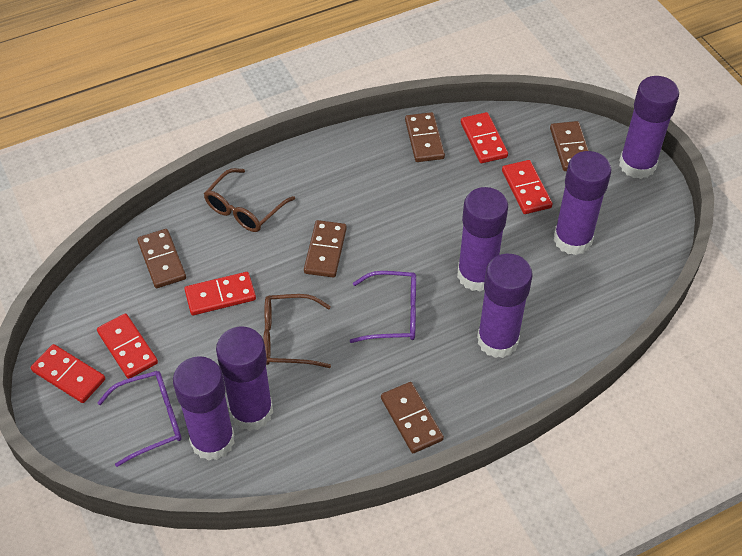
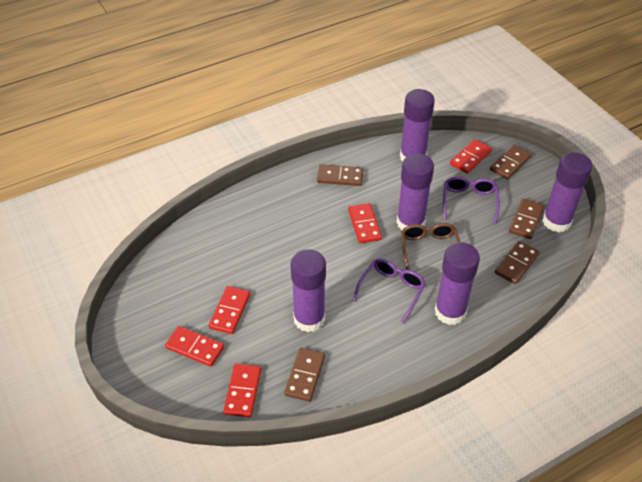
brown glasses: 2 -> 1
purple glue stick: 6 -> 5

